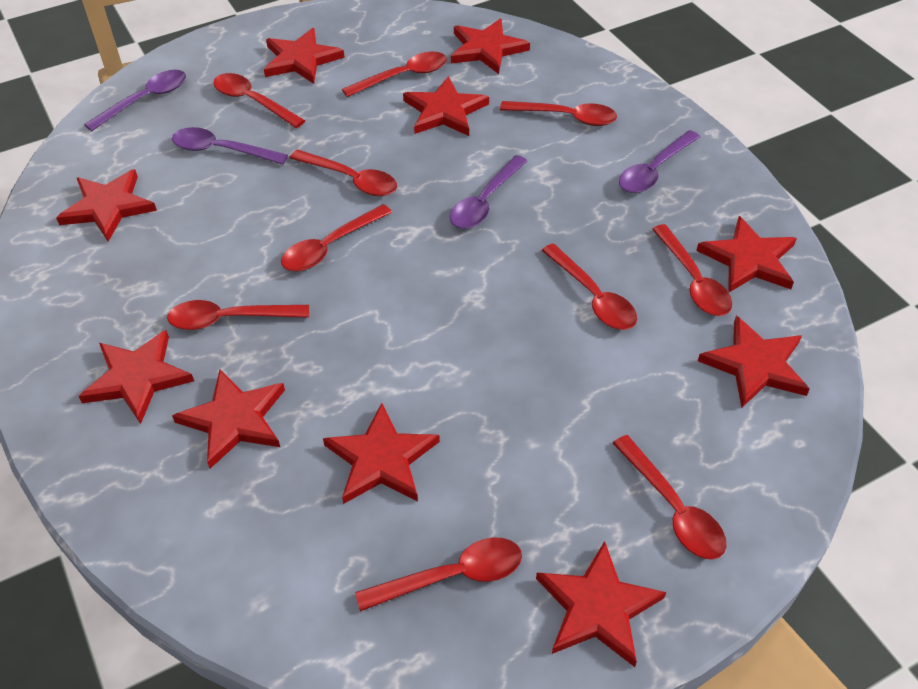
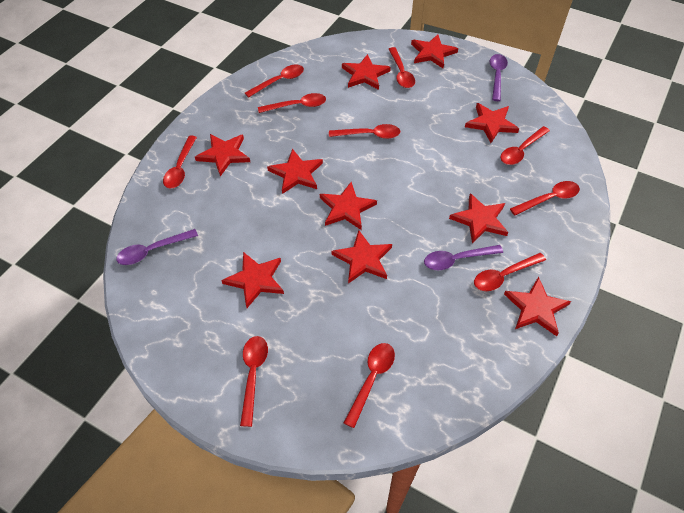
purple spoon: 4 -> 3

